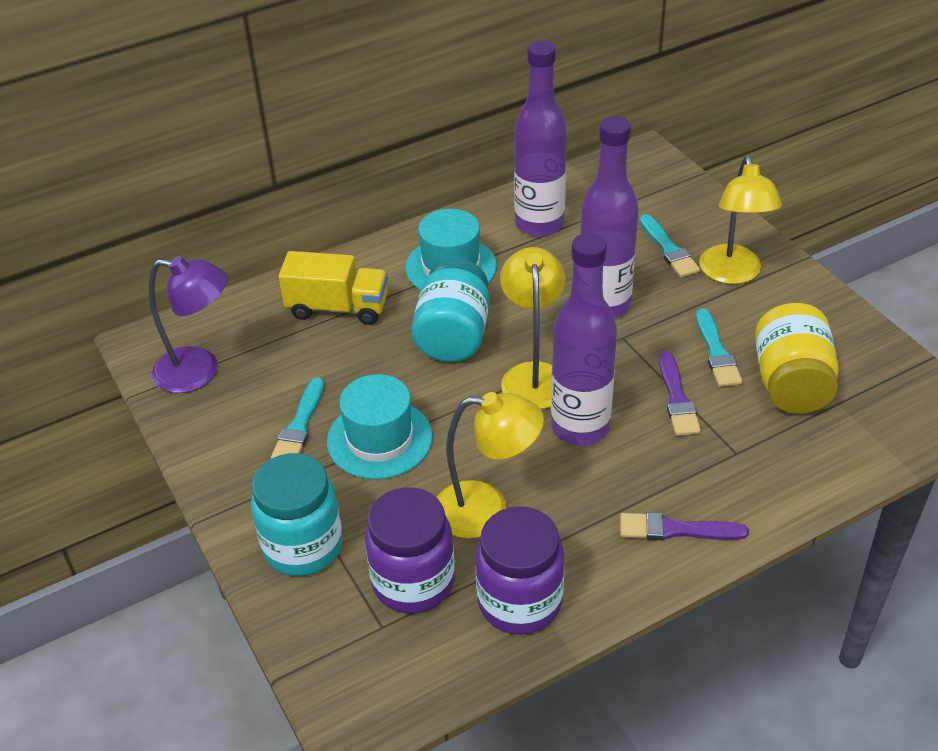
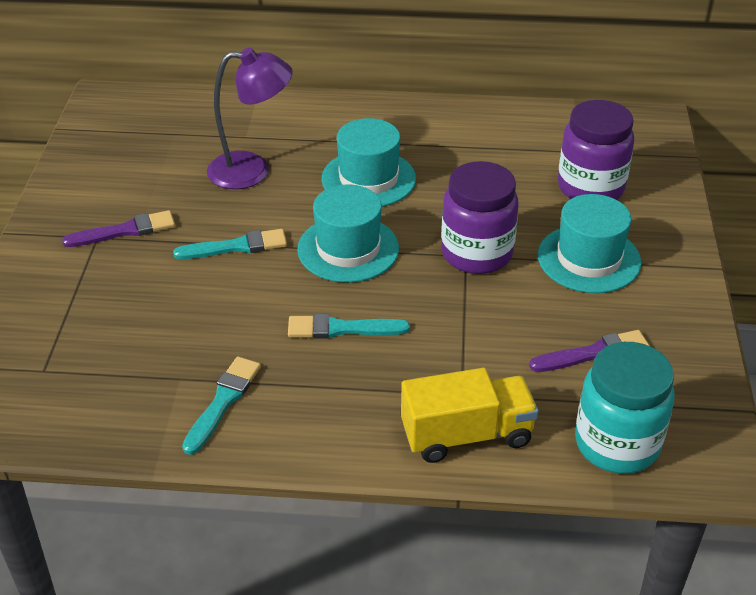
purple bottle: 3 -> 0
turquoise hat: 2 -> 3
turquoise jar: 2 -> 1
yellow jar: 1 -> 0
yellow lamp: 3 -> 0

